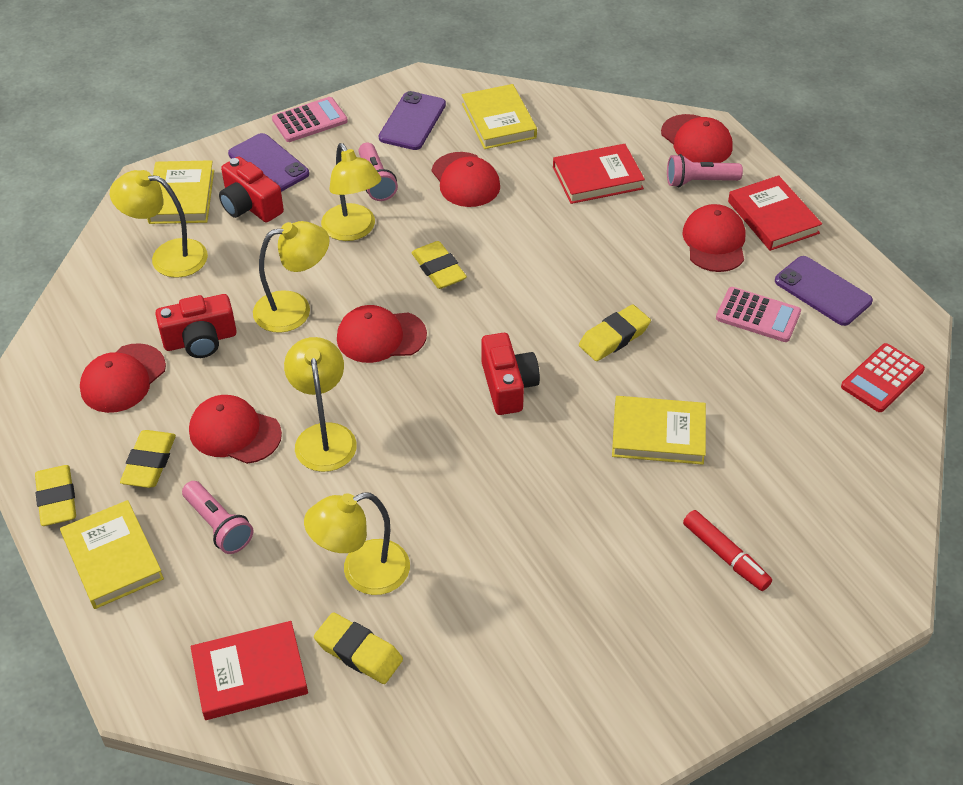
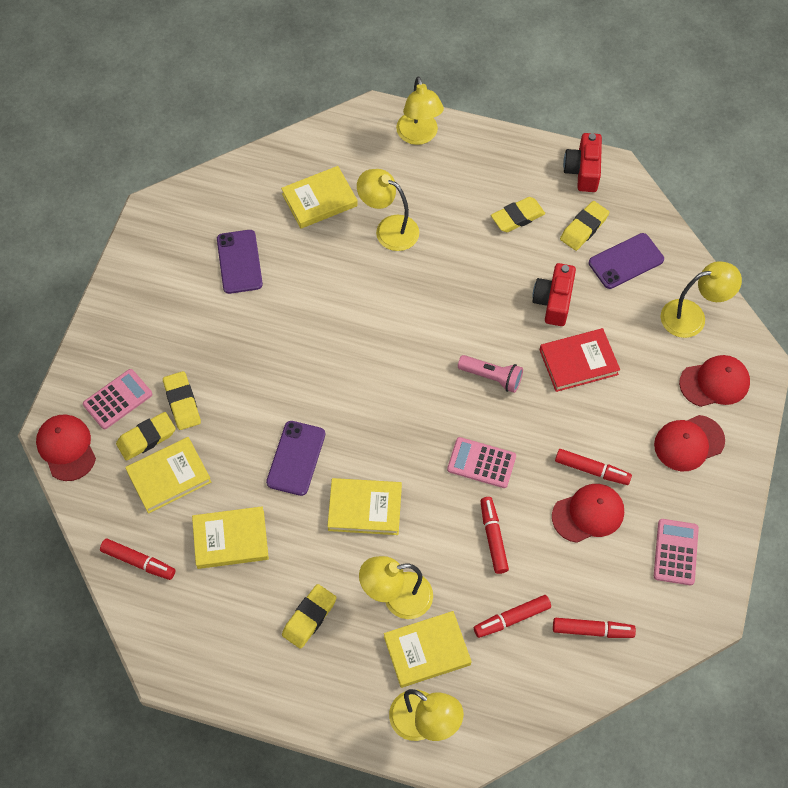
pink calculator: 2 -> 3
pink flashlight: 3 -> 1
red book: 3 -> 1
red calculator: 1 -> 0
red camera: 3 -> 2
red cap: 6 -> 4
red marker: 1 -> 5
yellow book: 4 -> 5

